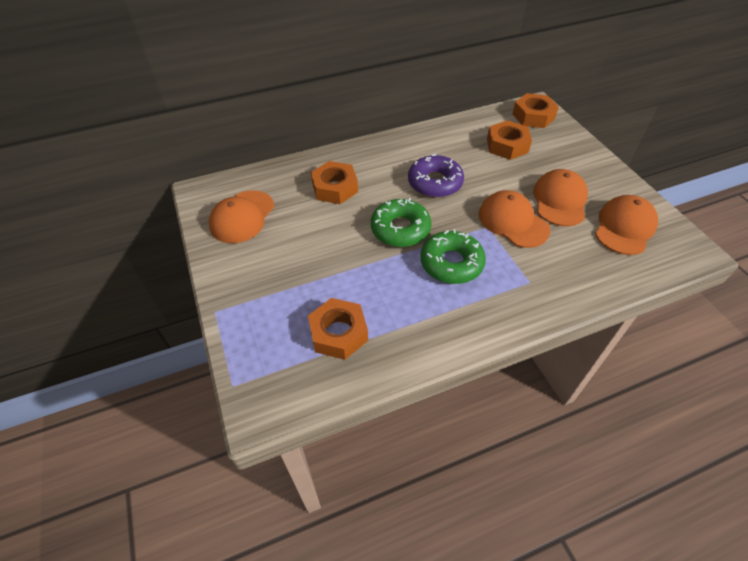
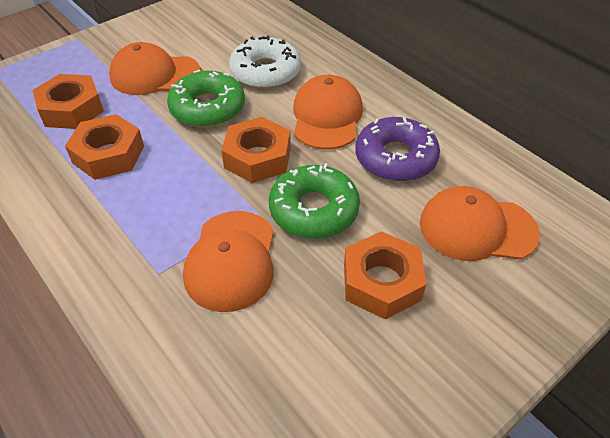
white donut: 0 -> 1

